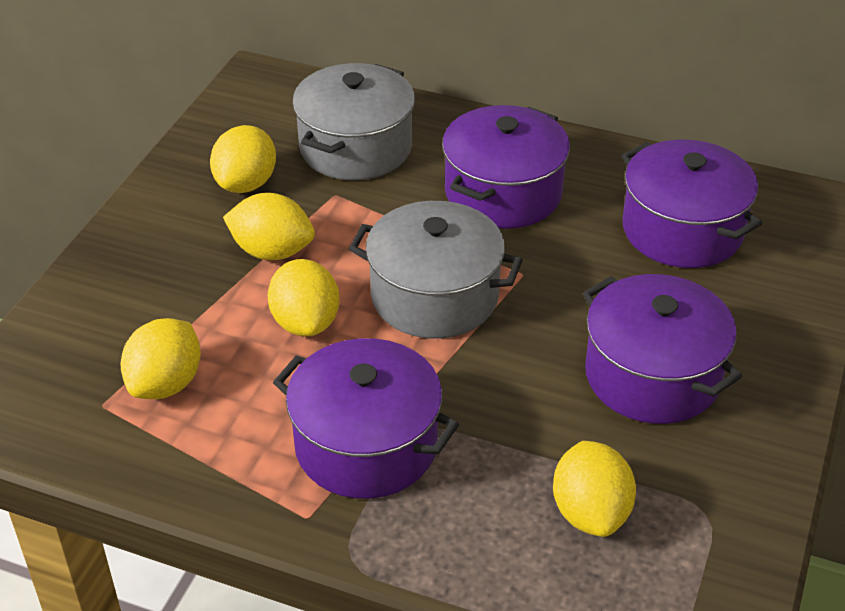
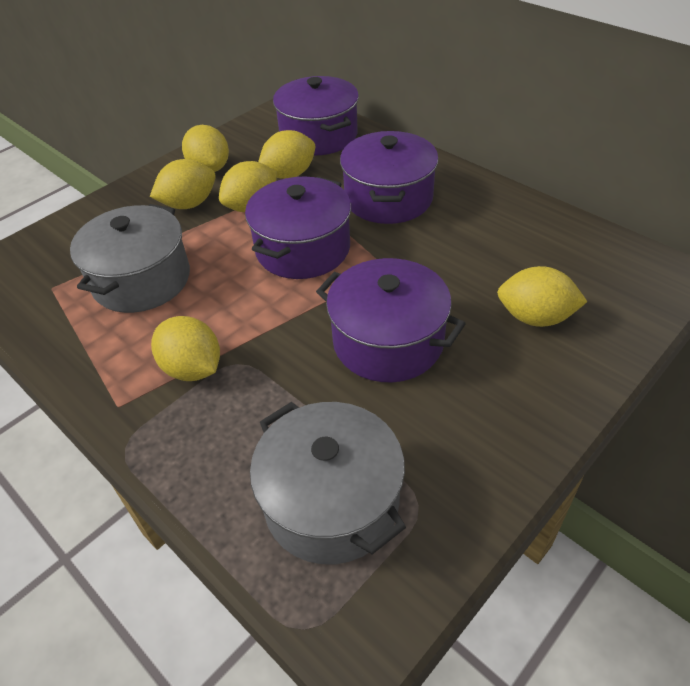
yellow lemon: 5 -> 6

